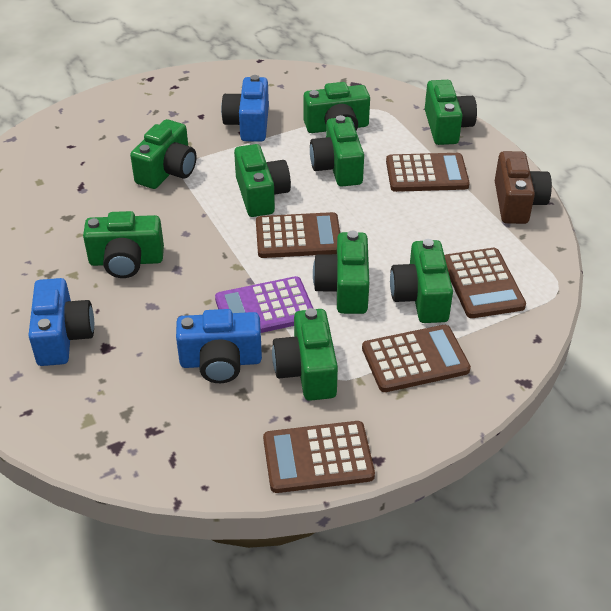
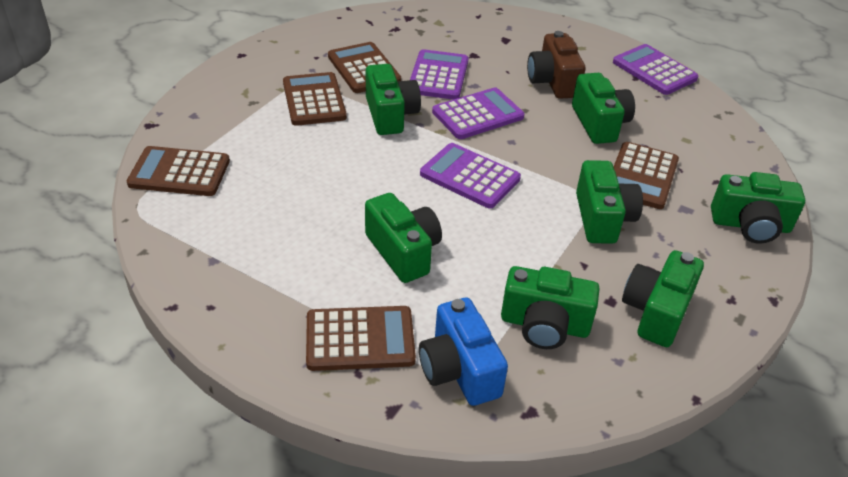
blue camera: 3 -> 1
green camera: 9 -> 7
purple calculator: 1 -> 4

